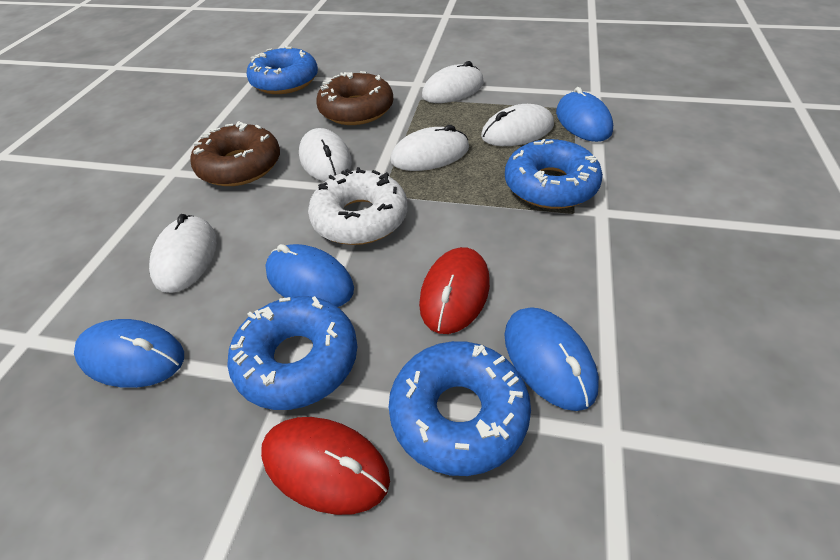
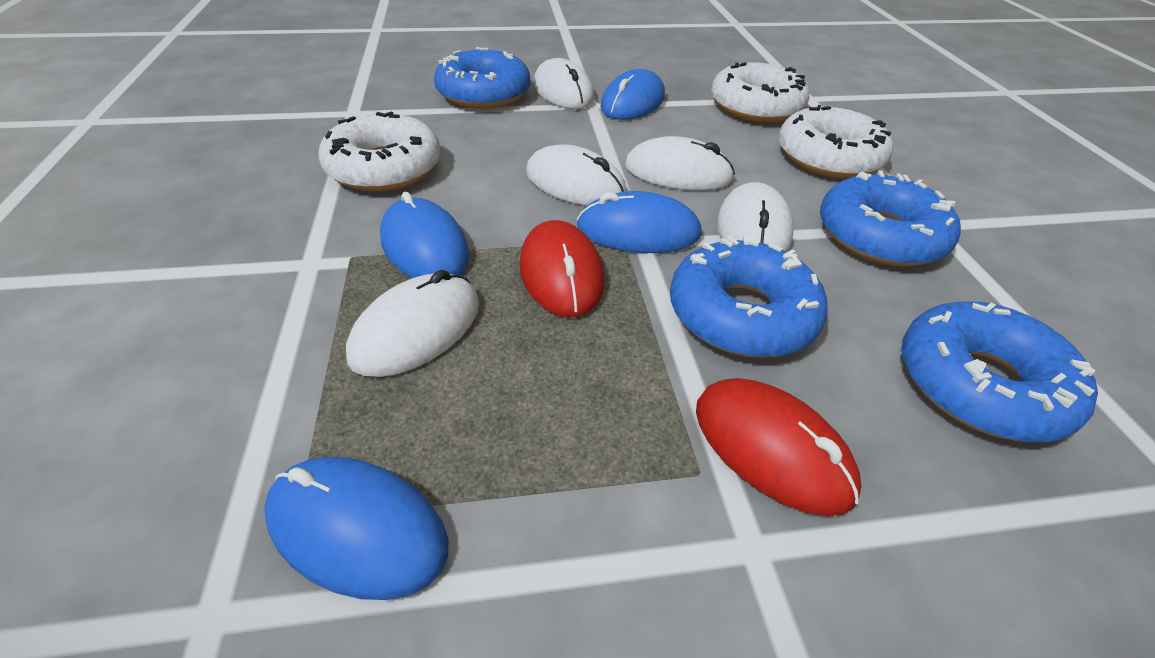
brown donut: 2 -> 0
white donut: 1 -> 3

